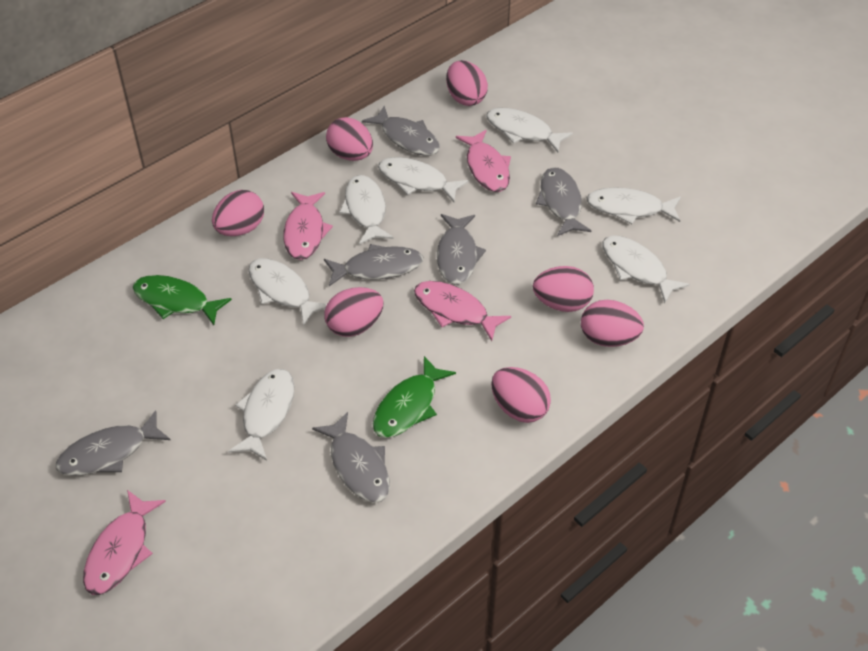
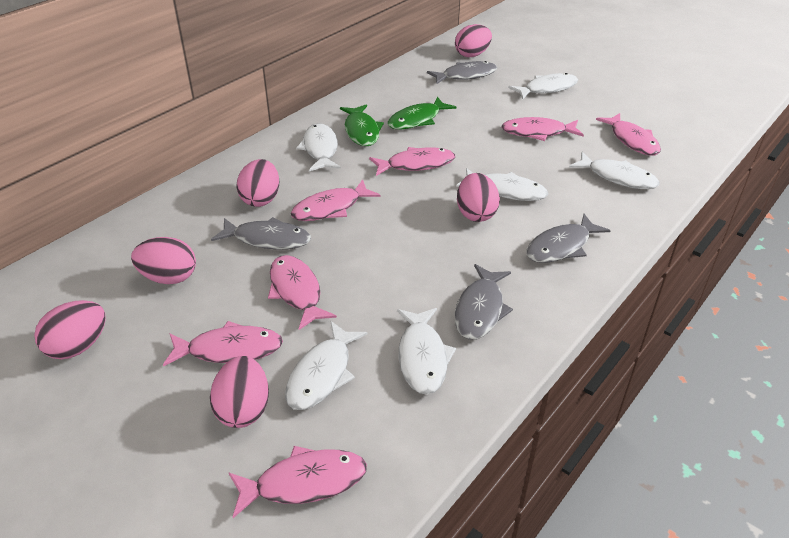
grey fish: 6 -> 4
pink egg: 7 -> 6
pink fish: 4 -> 7
white fish: 7 -> 6

